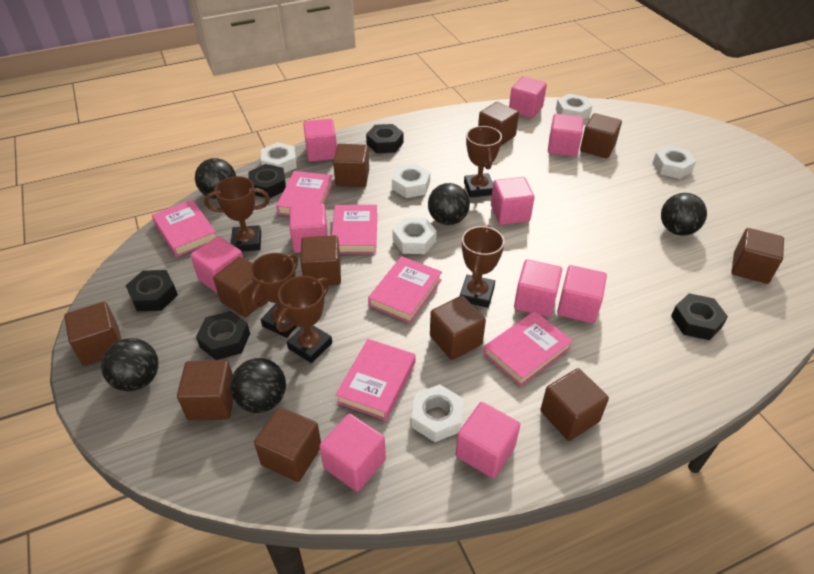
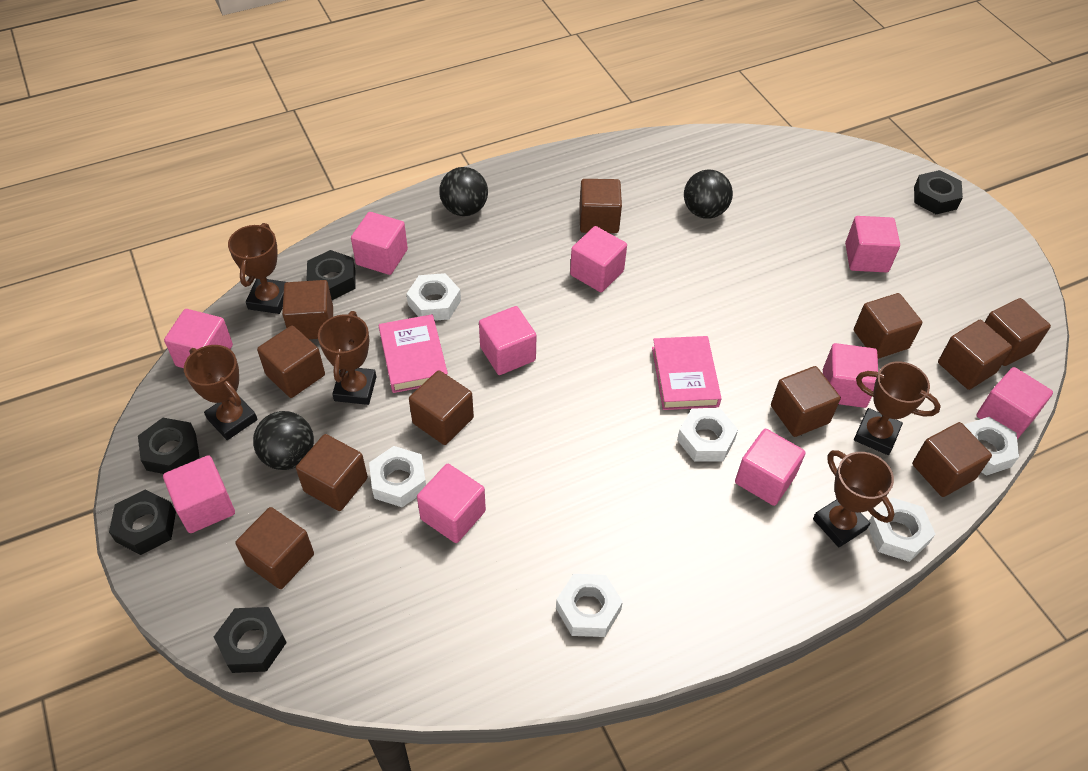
black ball: 5 -> 3
pink book: 6 -> 2

